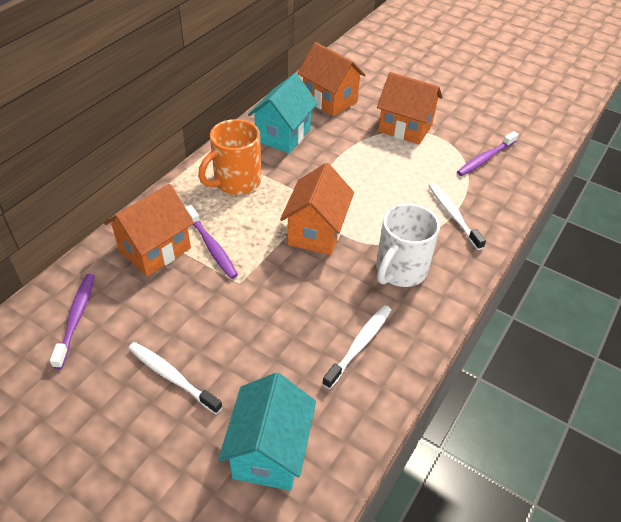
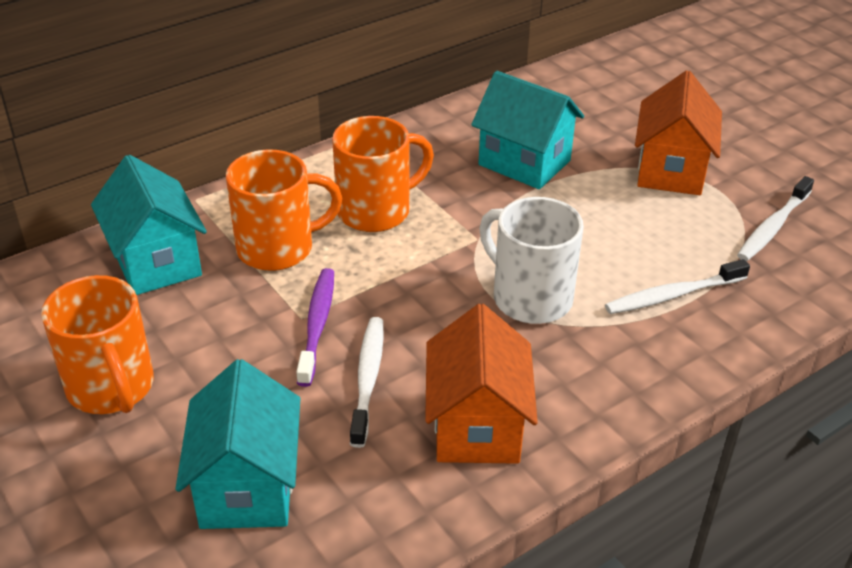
orange house: 4 -> 2
orange mug: 1 -> 3
purple toothbrush: 3 -> 1
turquoise house: 2 -> 3

